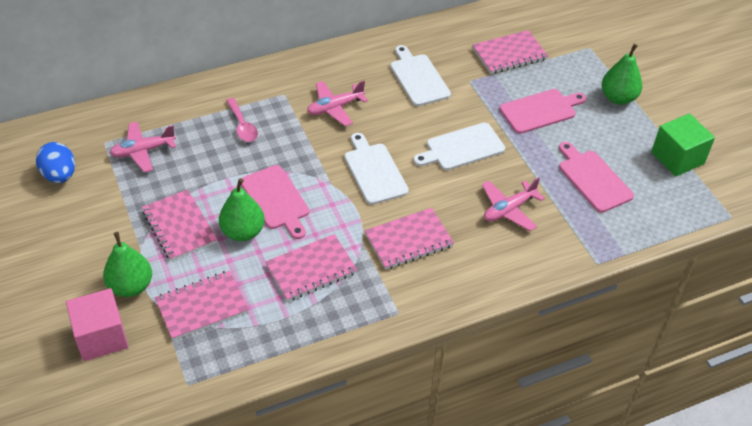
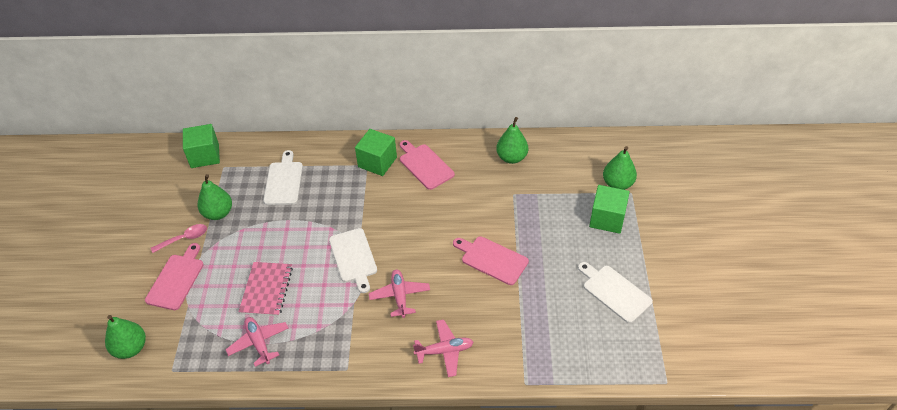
blue egg: 1 -> 0
green cube: 1 -> 3
green pear: 3 -> 4
pink cube: 1 -> 0
pink notebook: 5 -> 1

